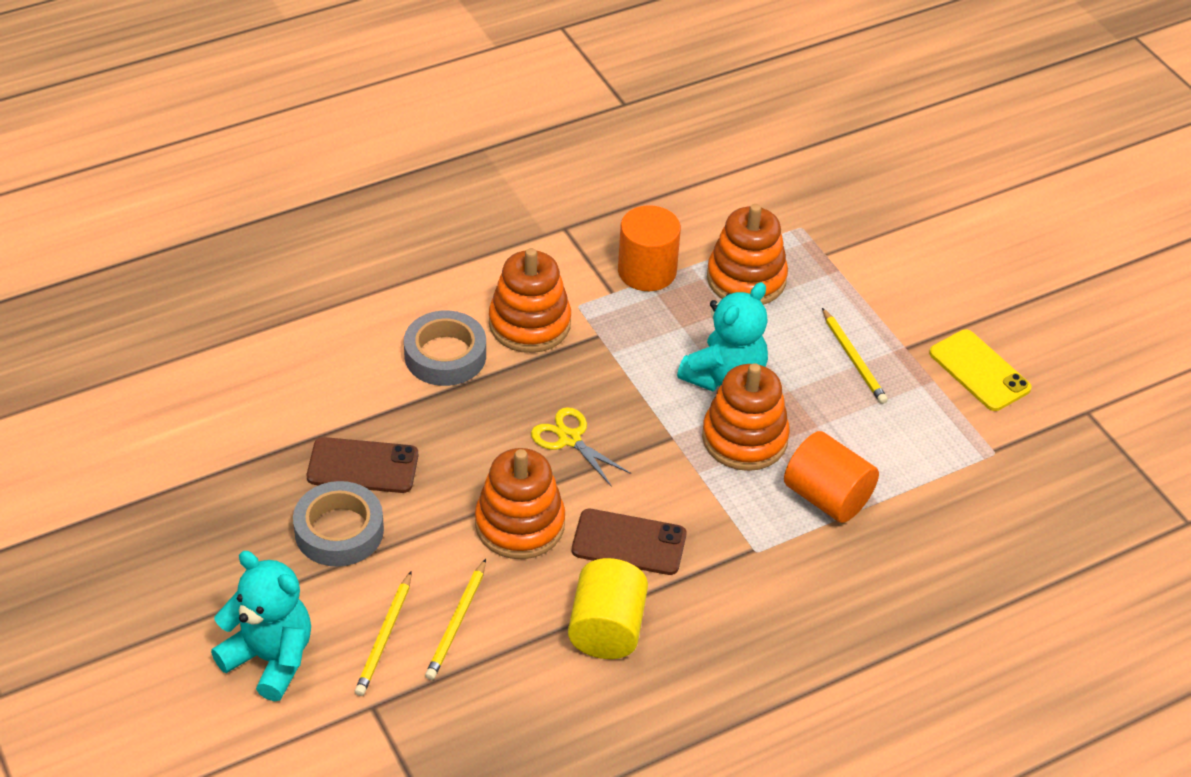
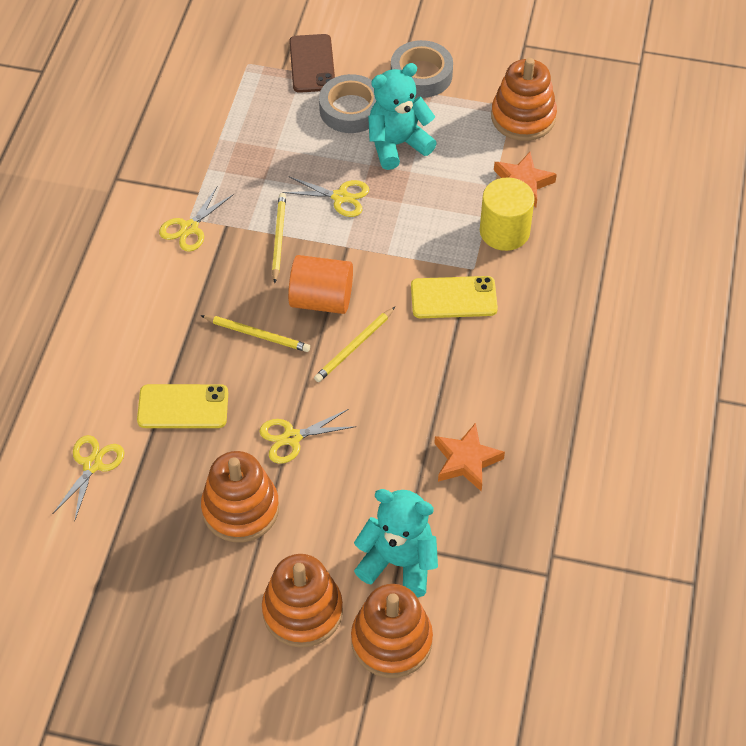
brown phone: 2 -> 1
orange cylinder: 2 -> 1
orange star: 0 -> 2
yellow phone: 1 -> 2
yellow scissors: 1 -> 4

